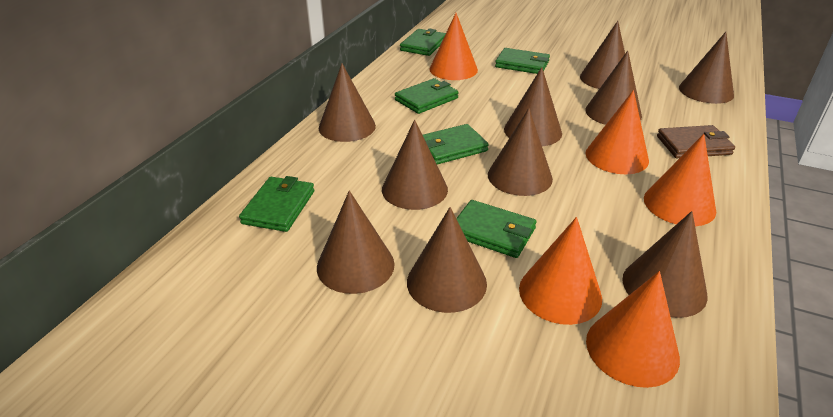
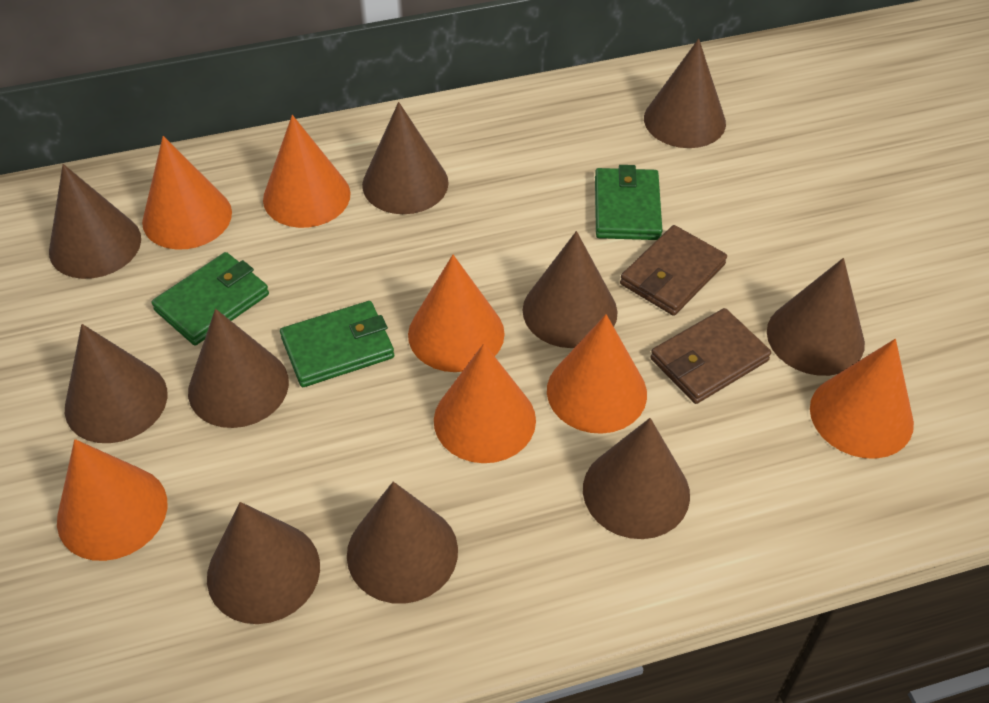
brown wallet: 1 -> 2
green wallet: 6 -> 3
orange cone: 5 -> 7

